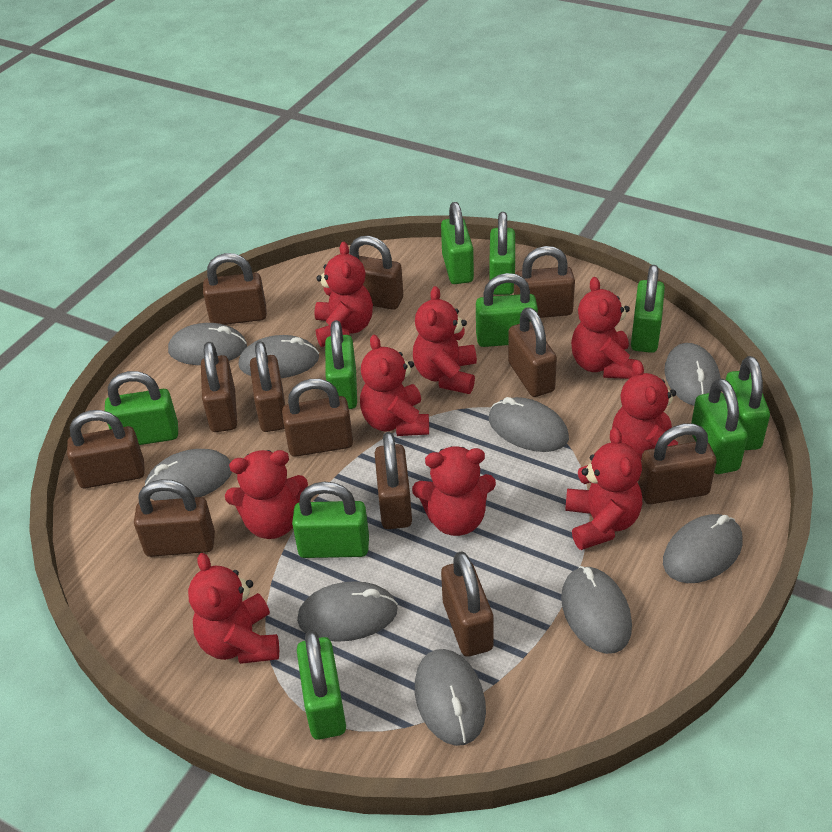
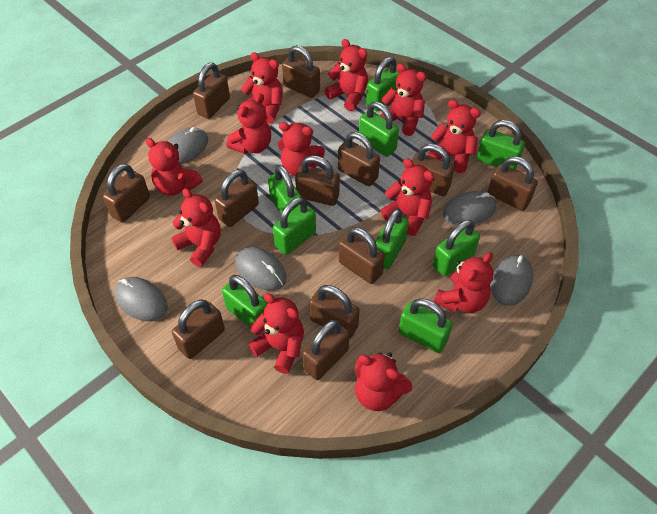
green padlock: 10 -> 9
grey mouse: 9 -> 5
red teddy bear: 9 -> 12

